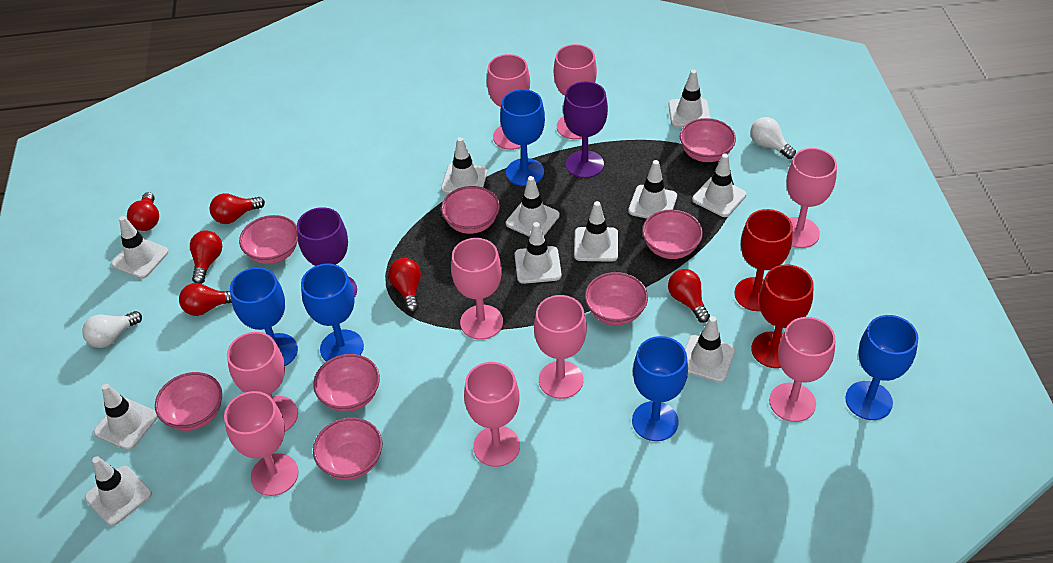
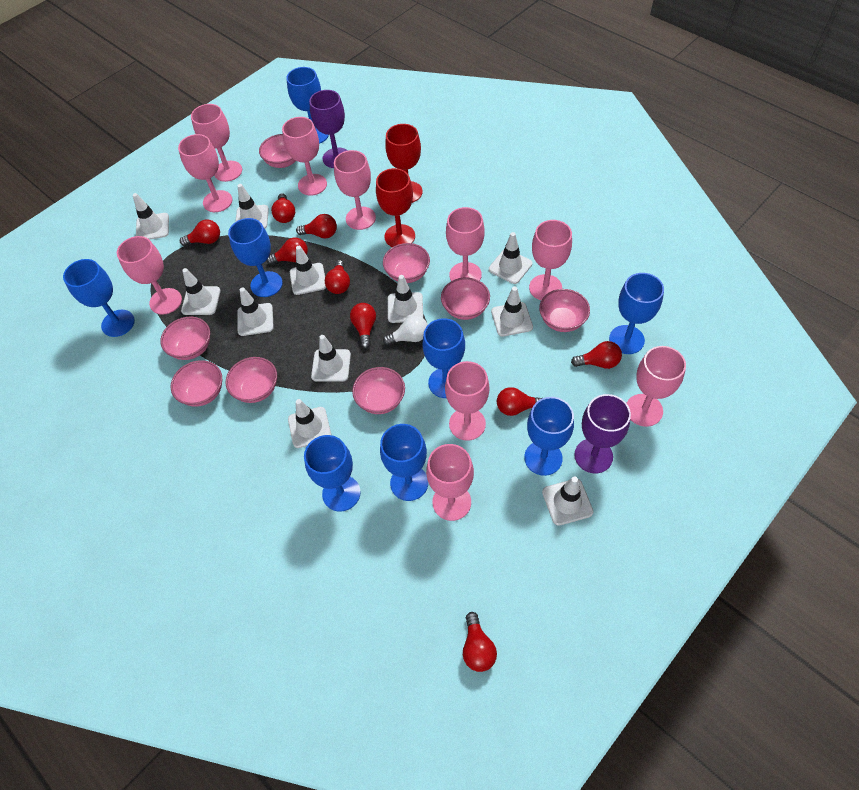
blue goblet: 5 -> 8
pink goblet: 9 -> 10
red light bulb: 6 -> 9
white light bulb: 2 -> 1

